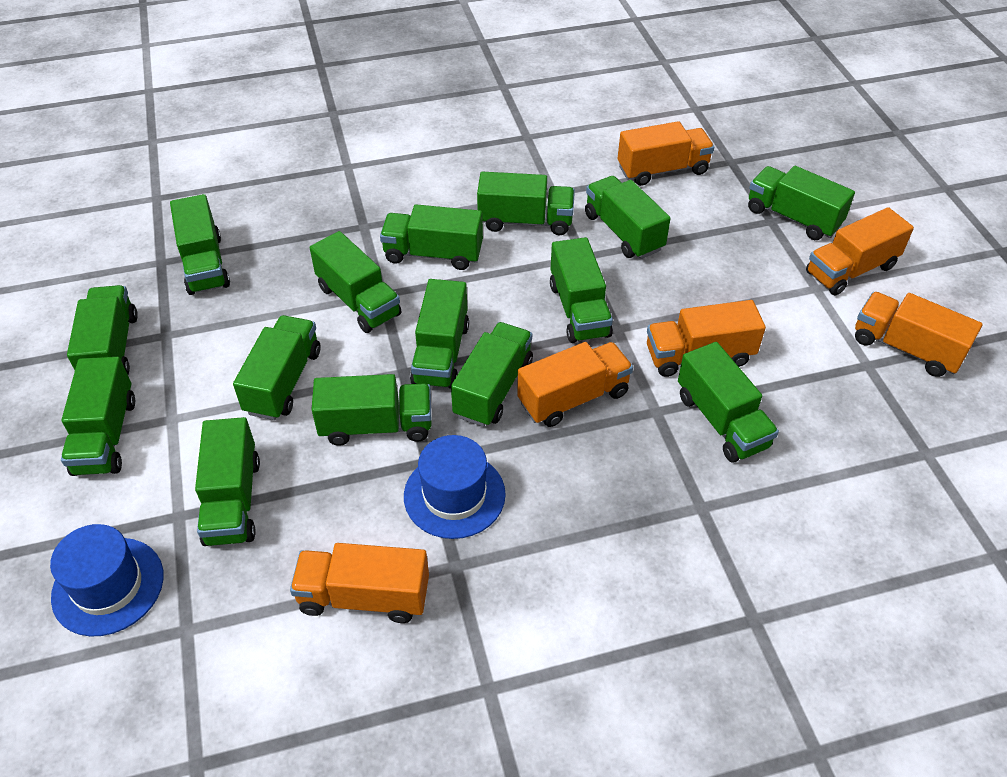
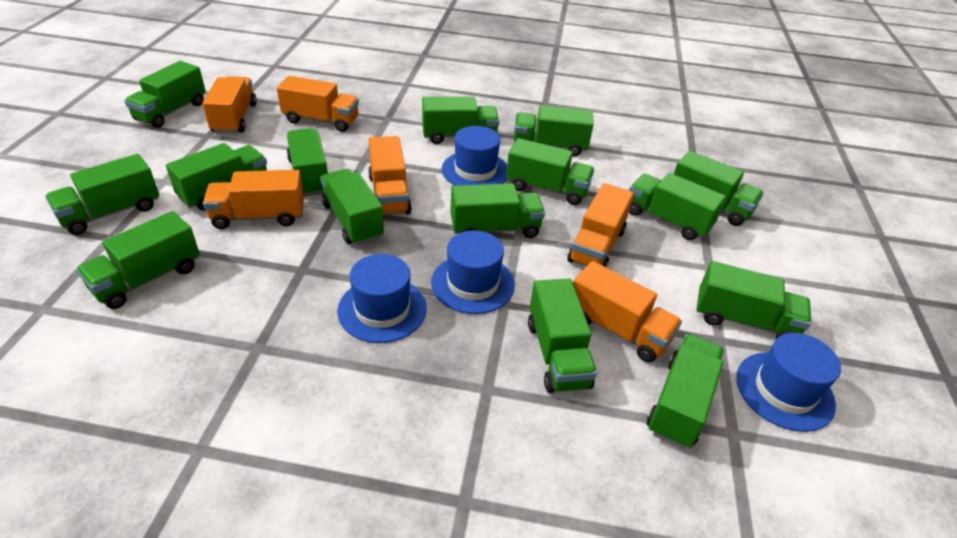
blue hat: 2 -> 4

